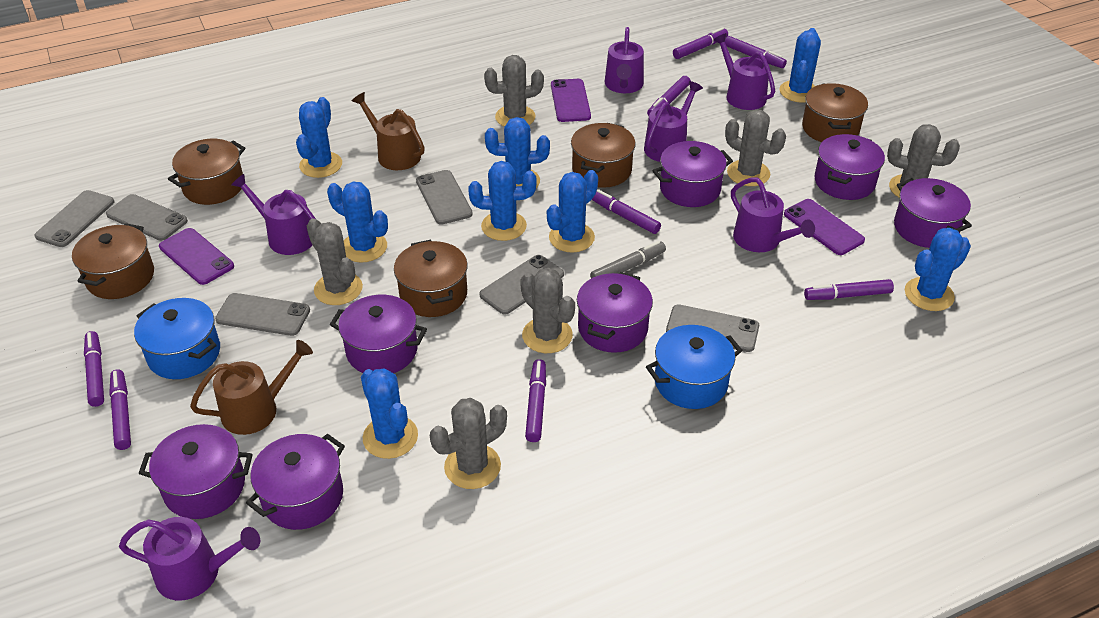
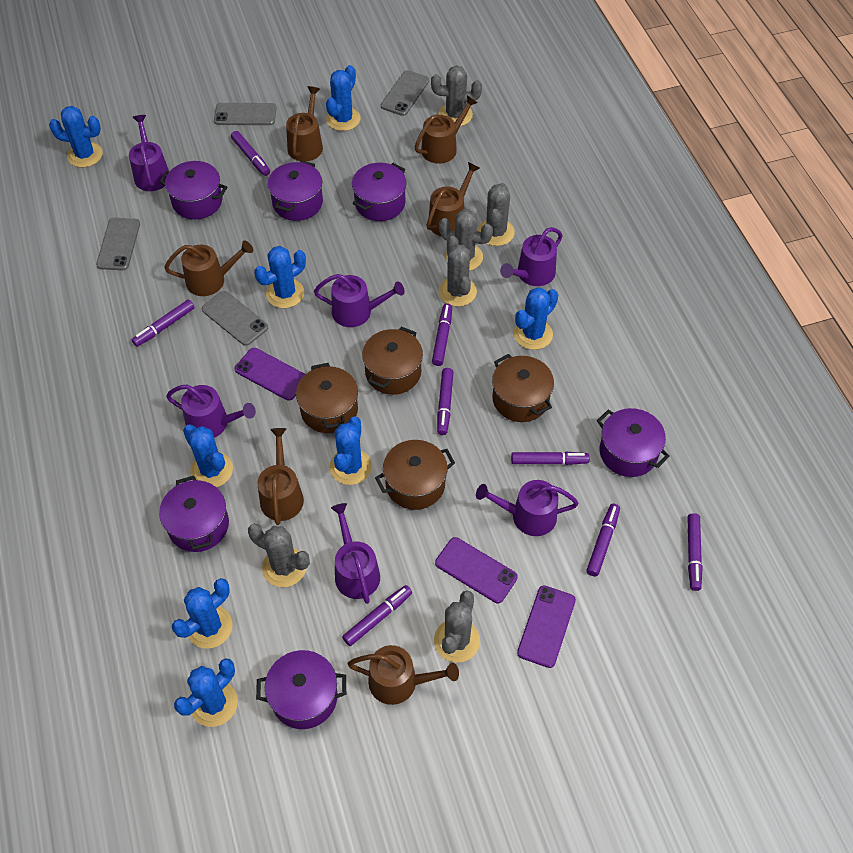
blue pot: 2 -> 0
brown pot: 5 -> 4
brown watering can: 2 -> 6
grey marker: 1 -> 0
grey phone: 6 -> 4
purple pot: 7 -> 6

